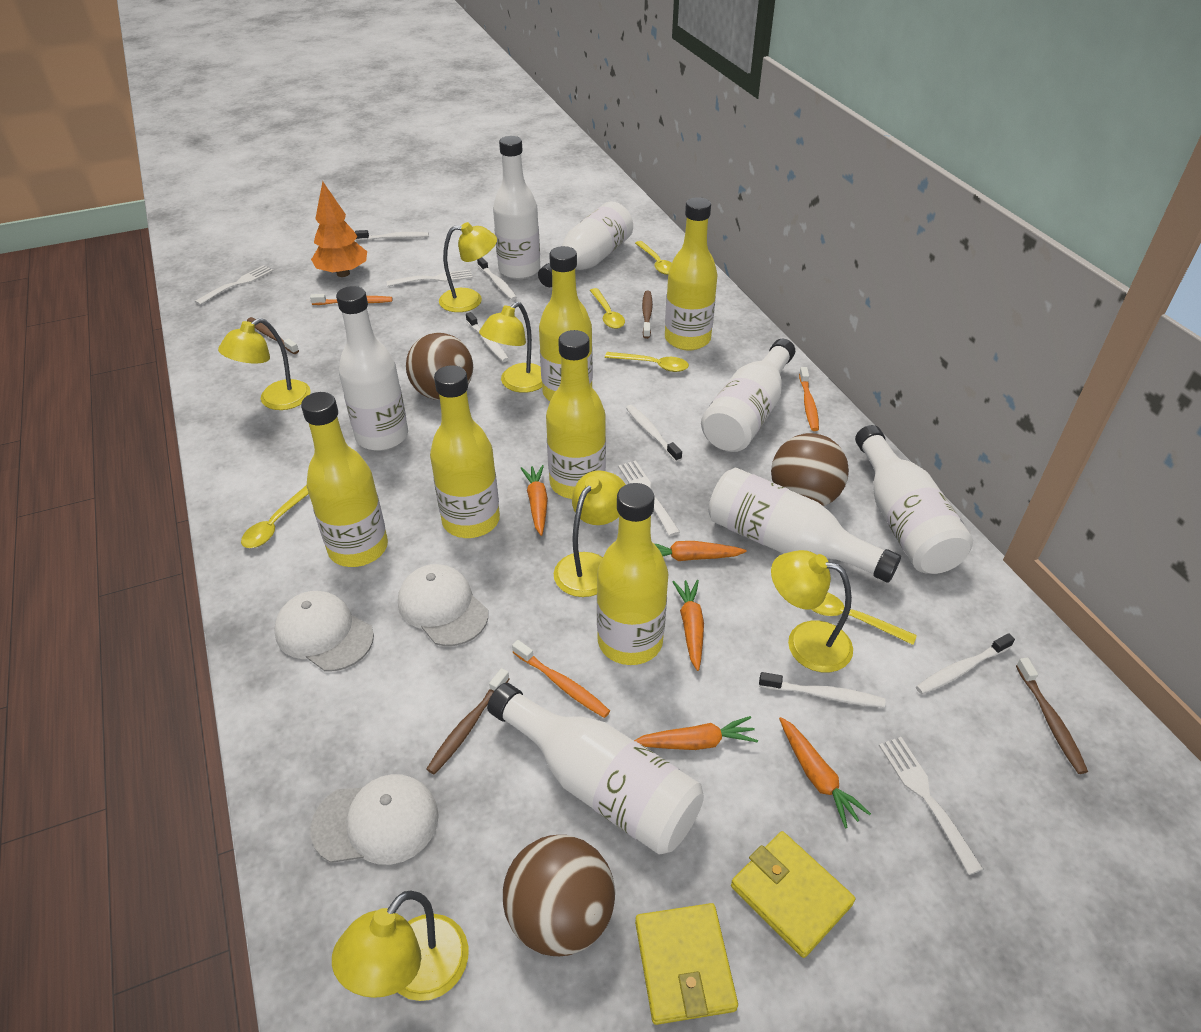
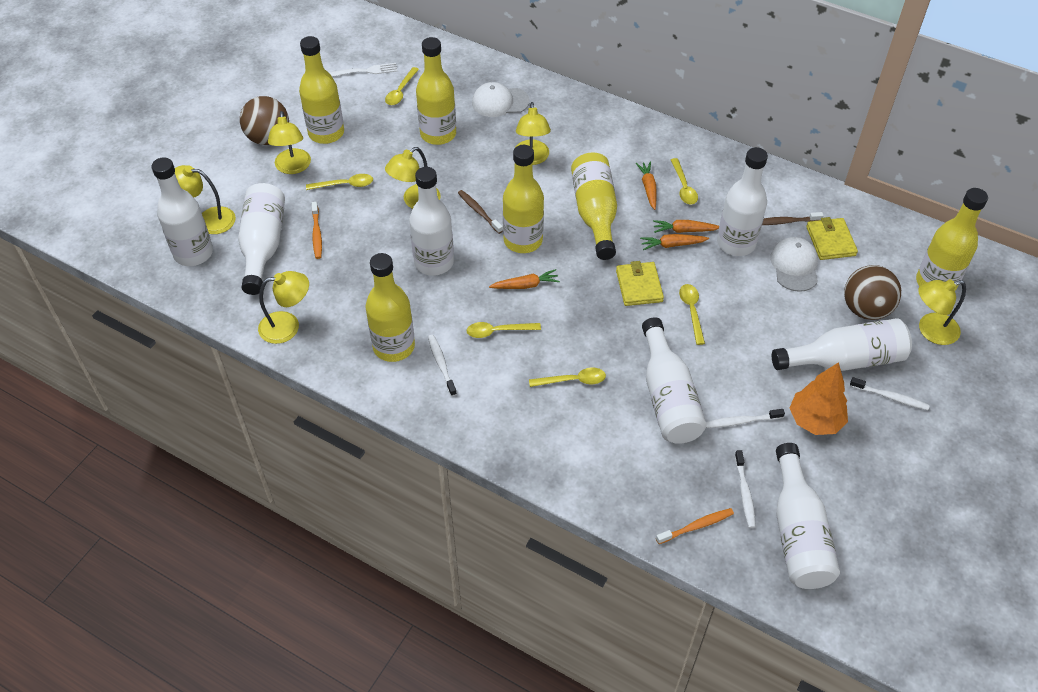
brown ball: 3 -> 2
brown toothbrush: 4 -> 2
orange carrot: 5 -> 4
orange toothbrush: 3 -> 2
white cap: 3 -> 2
white fork: 4 -> 1
white toothbrush: 6 -> 4
yellow spoon: 5 -> 6

